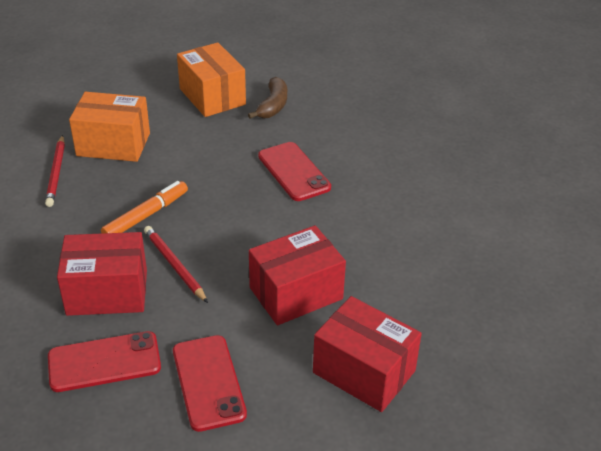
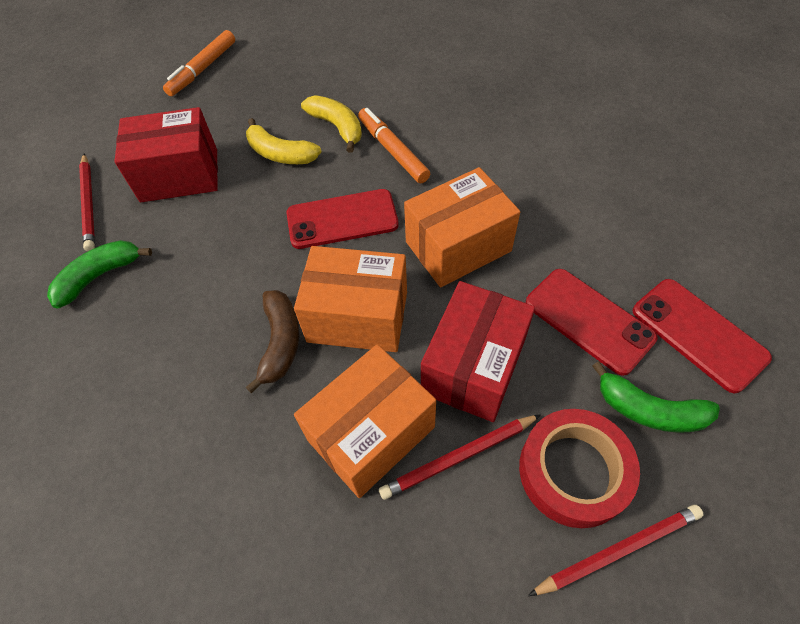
green banana: 0 -> 2
orange box: 2 -> 3
orange marker: 1 -> 2
red box: 3 -> 2
red pencil: 2 -> 3
red tape: 0 -> 1
yellow banana: 0 -> 2

